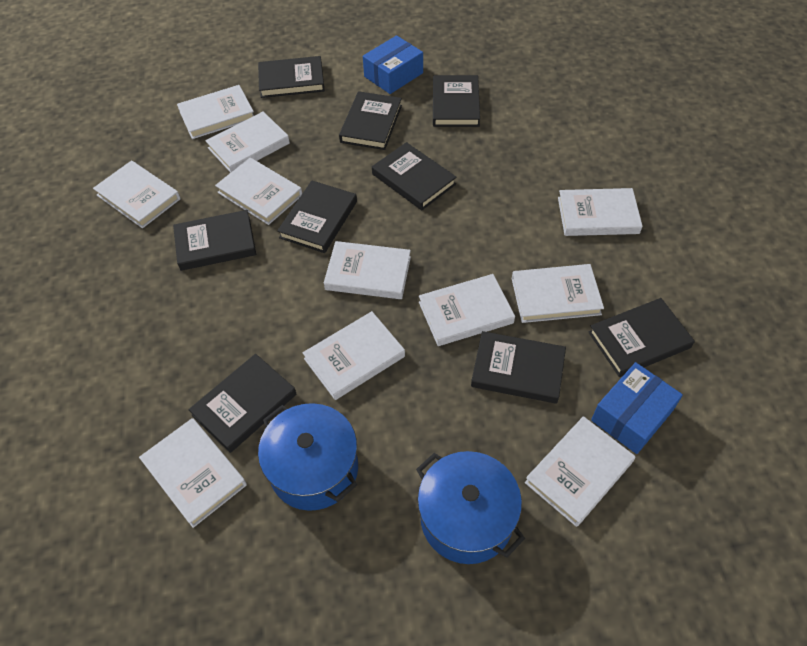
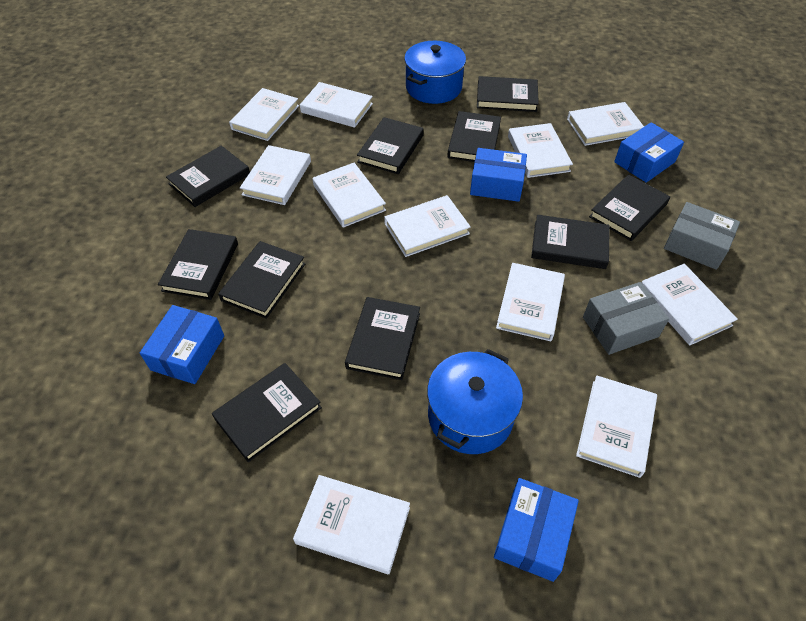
black book: 9 -> 10
blue box: 2 -> 4
grey box: 0 -> 2

